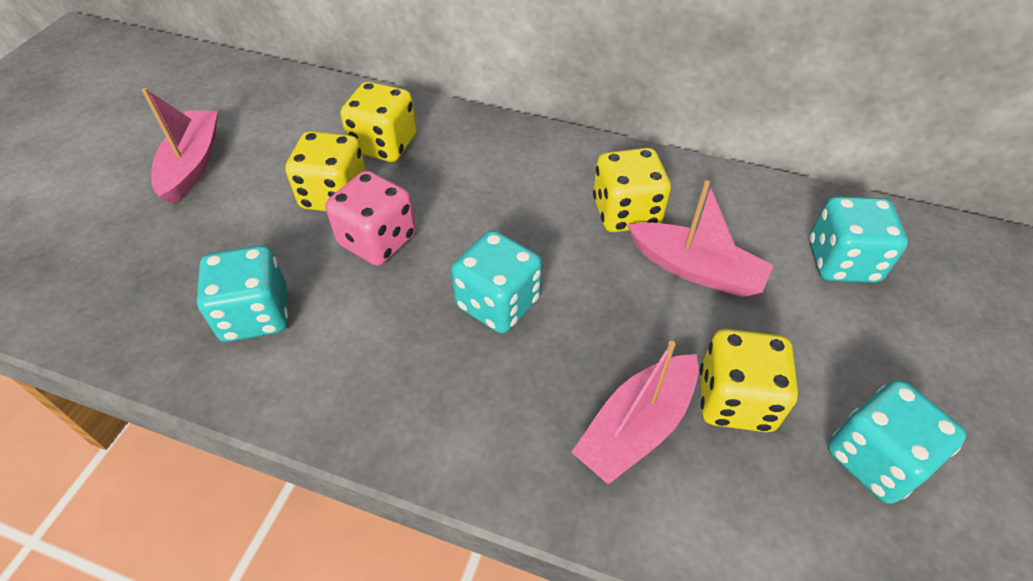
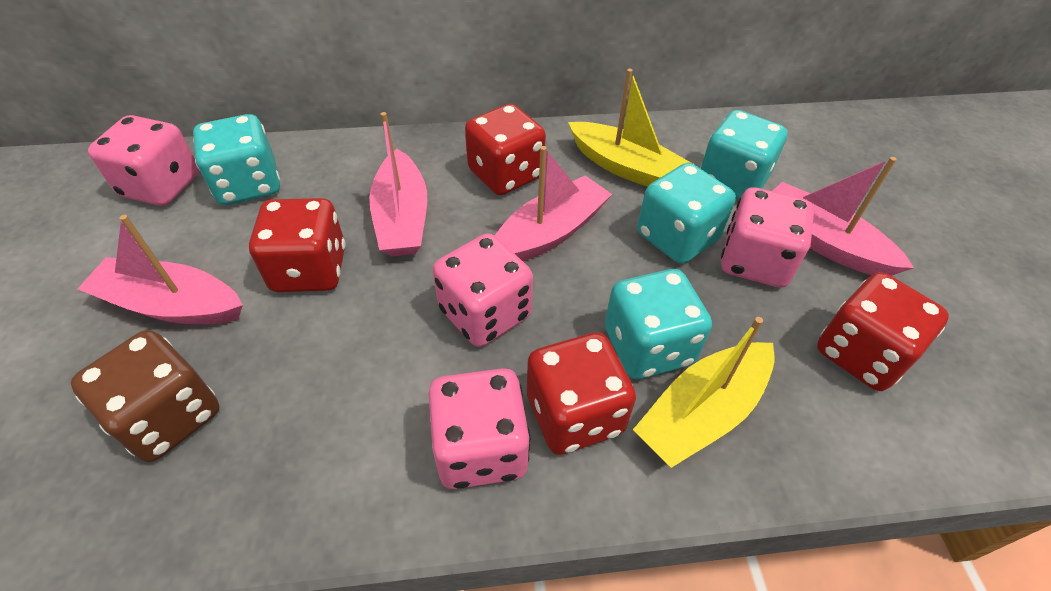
brown dice: 0 -> 1
pink boat: 3 -> 4
pink dice: 1 -> 4
red dice: 0 -> 4
yellow boat: 0 -> 2
yellow dice: 4 -> 0

